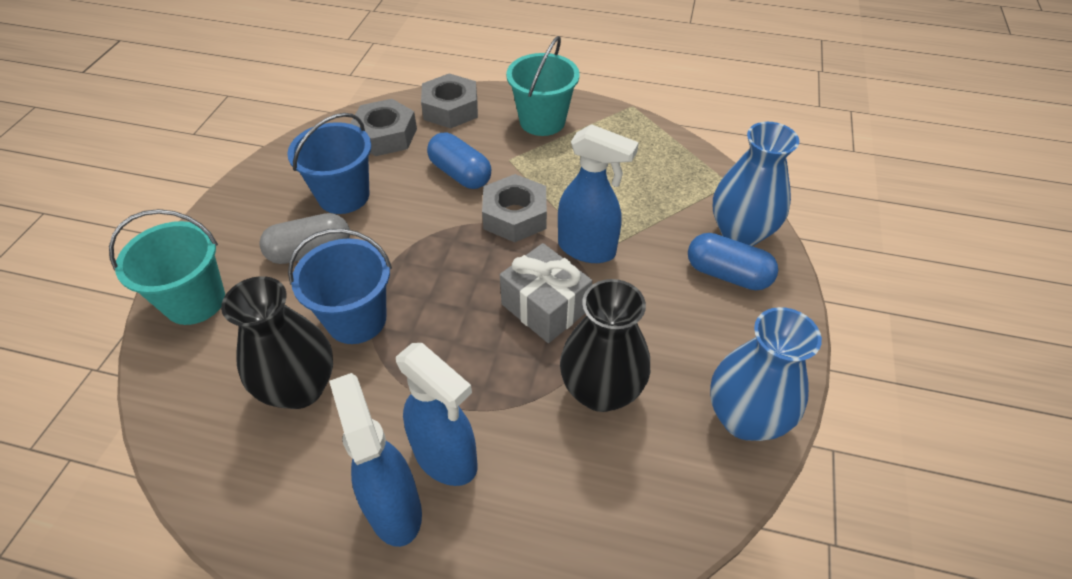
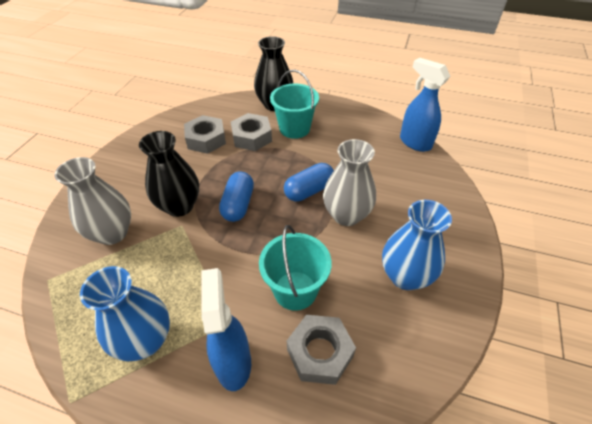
blue bucket: 2 -> 0
blue spray bottle: 3 -> 2
grey capsule: 1 -> 0
grey gift: 1 -> 0
grey vase: 0 -> 2

